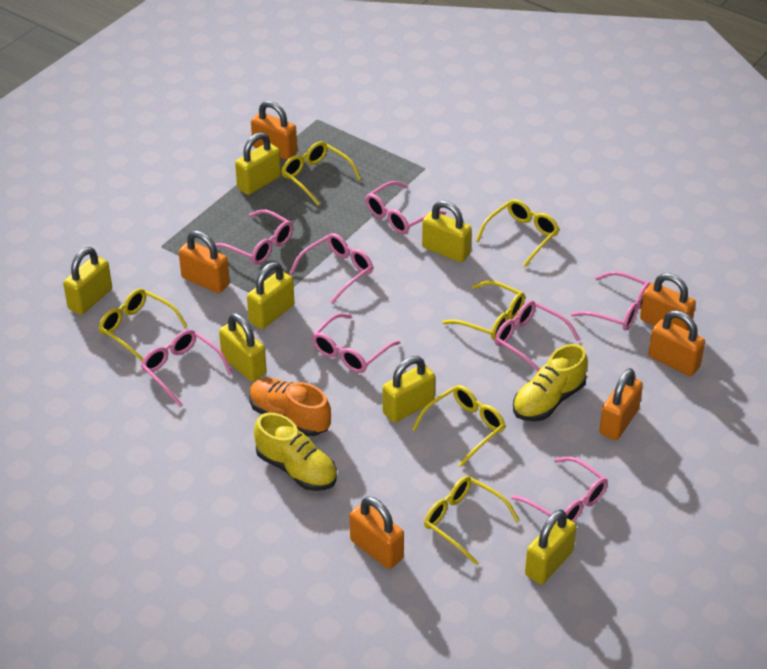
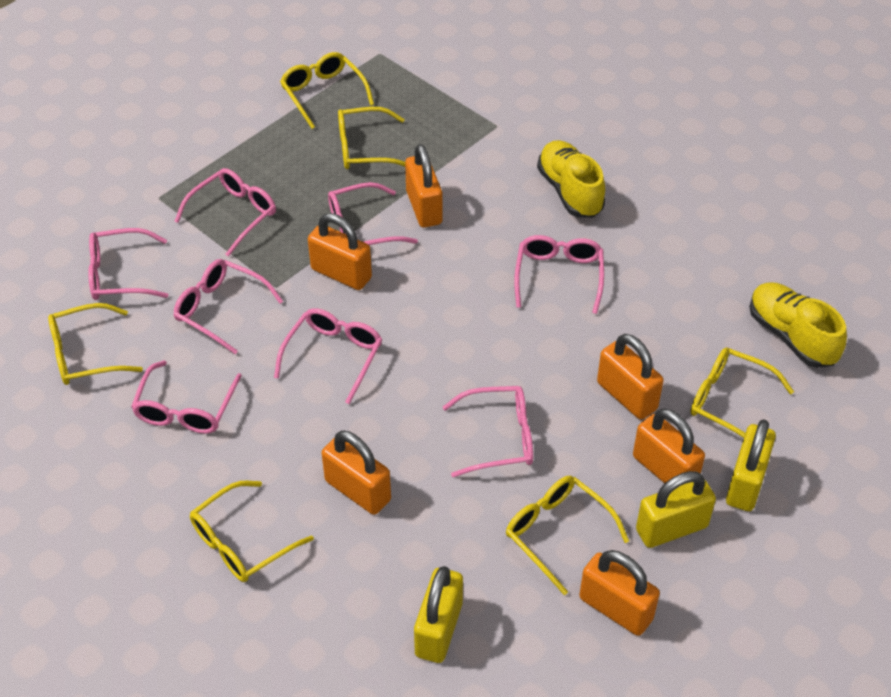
orange shoe: 1 -> 0
yellow padlock: 7 -> 3

